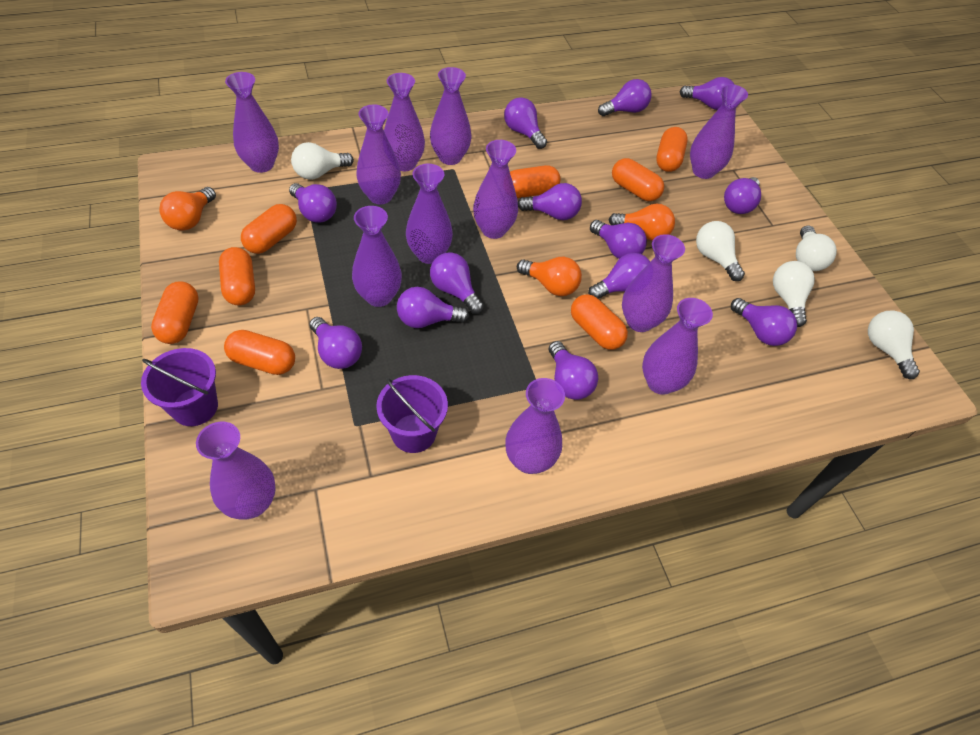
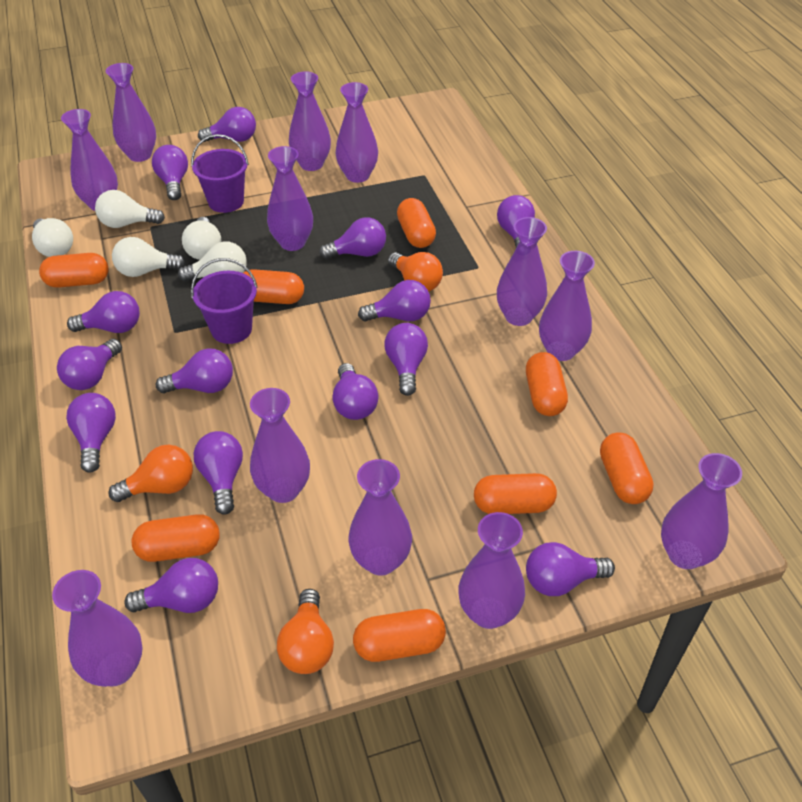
purple light bulb: 13 -> 14

